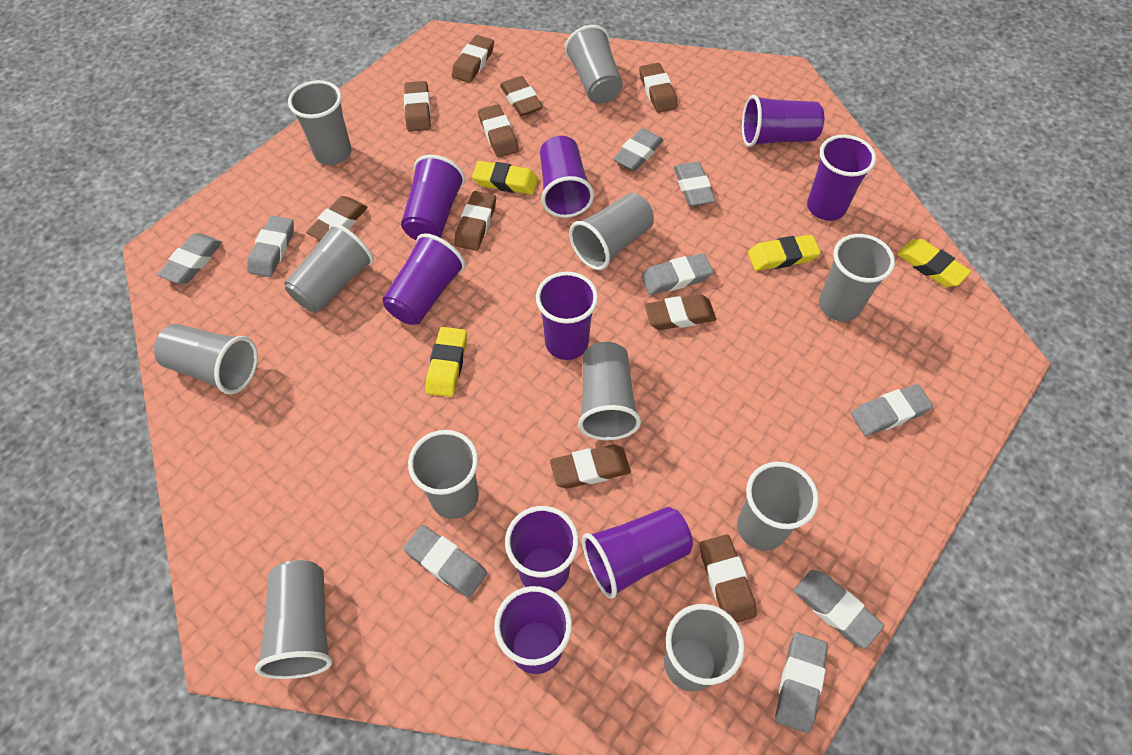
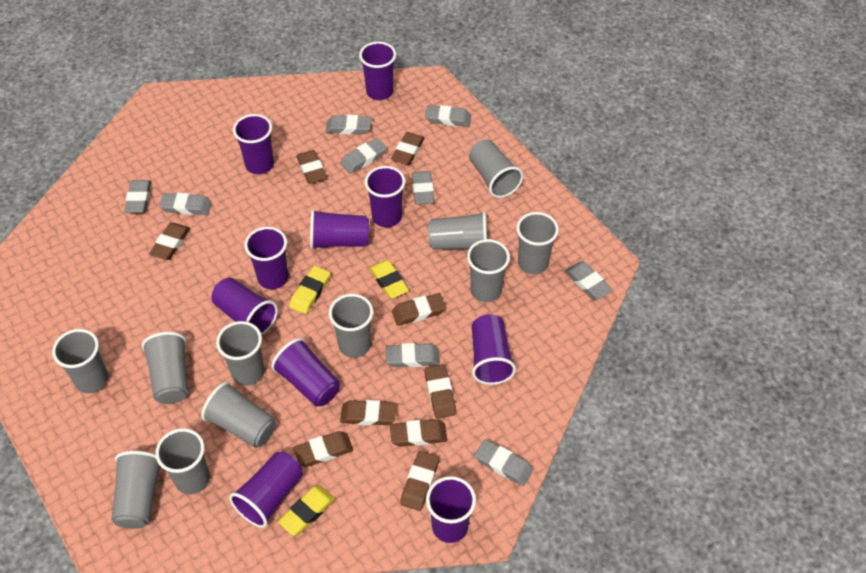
brown eraser: 10 -> 9
purple cup: 9 -> 10
yellow eraser: 4 -> 3

